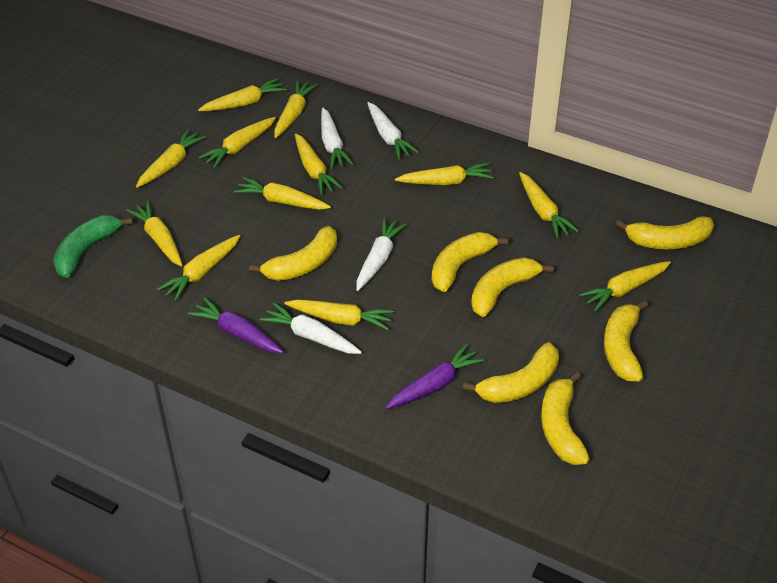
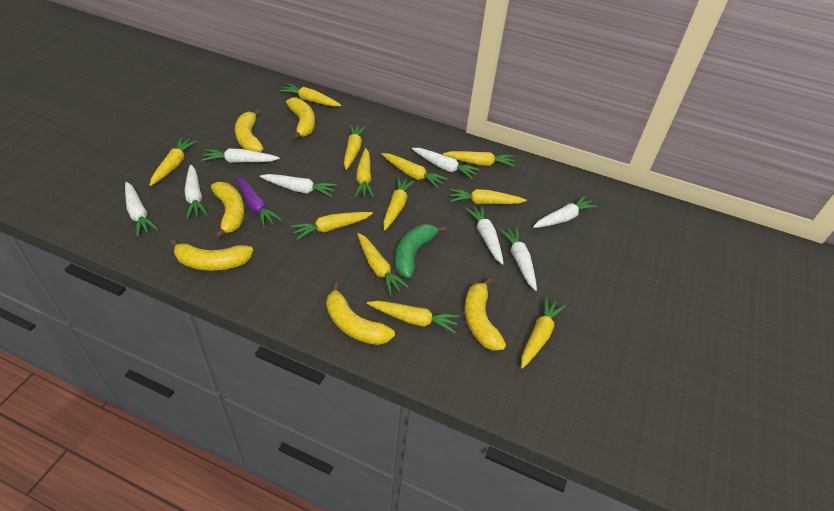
purple carrot: 2 -> 1
white carrot: 4 -> 8
yellow banana: 7 -> 6

